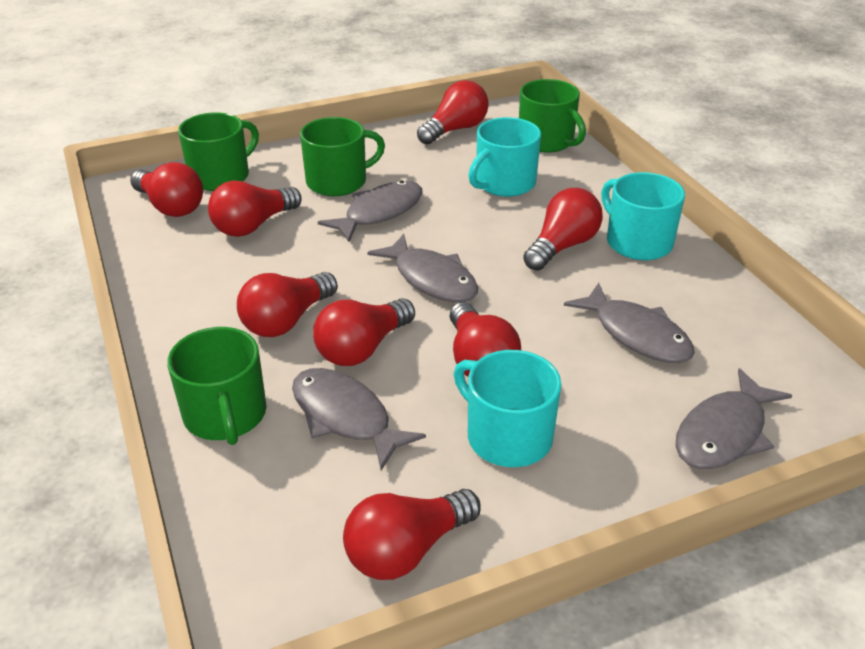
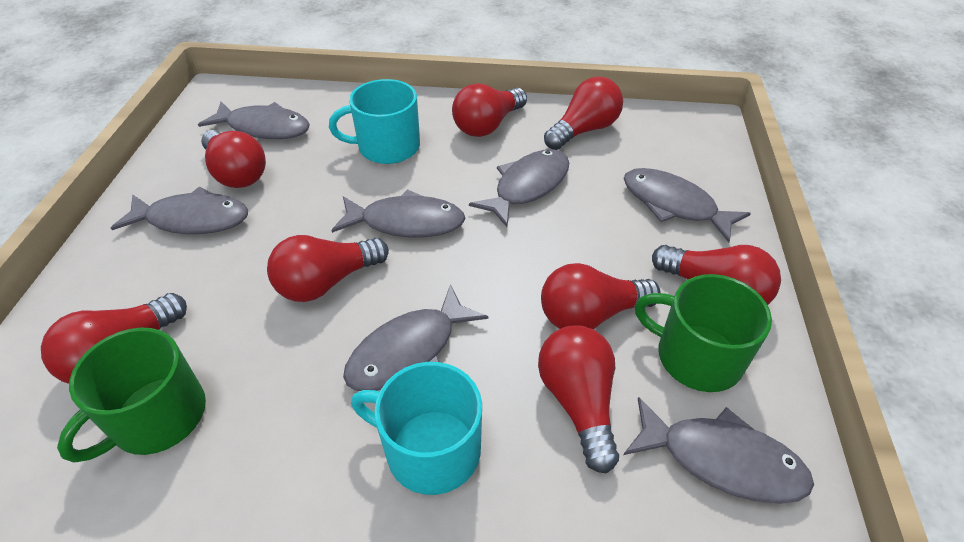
green mug: 4 -> 2
grey fish: 5 -> 7
turquoise mug: 3 -> 2

